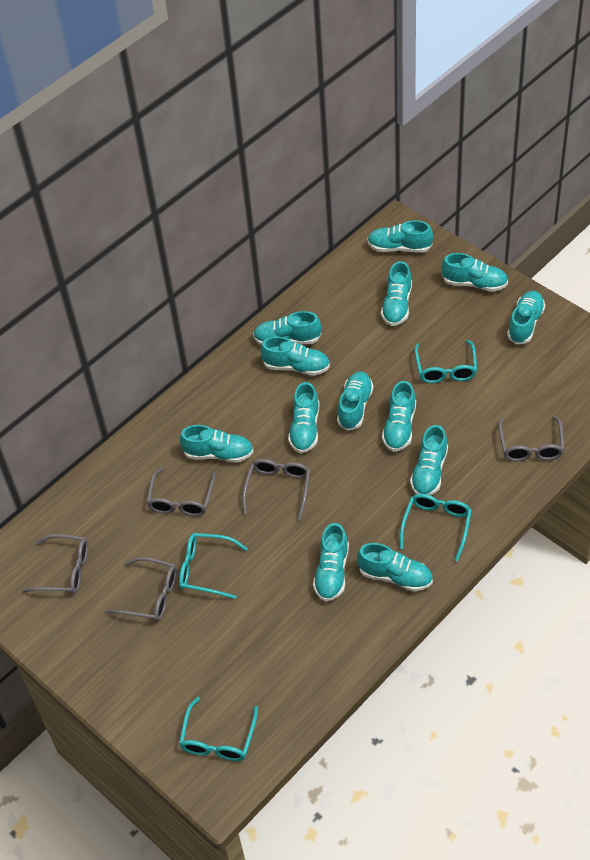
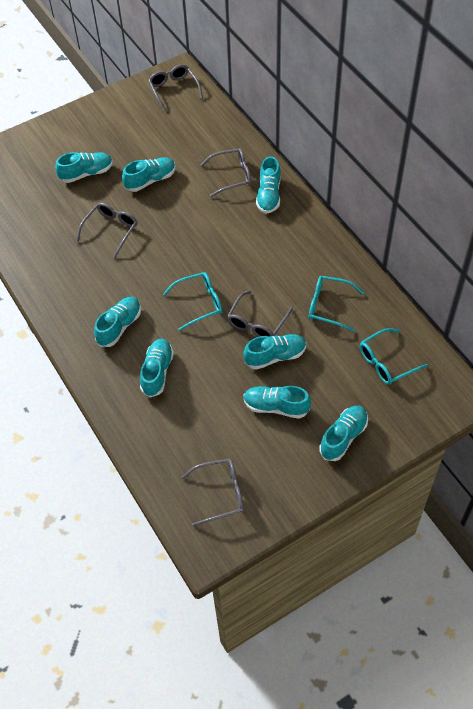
turquoise glasses: 4 -> 3
turquoise shoe: 13 -> 8

